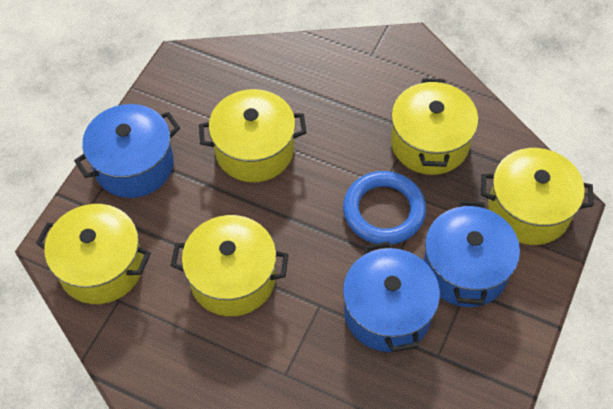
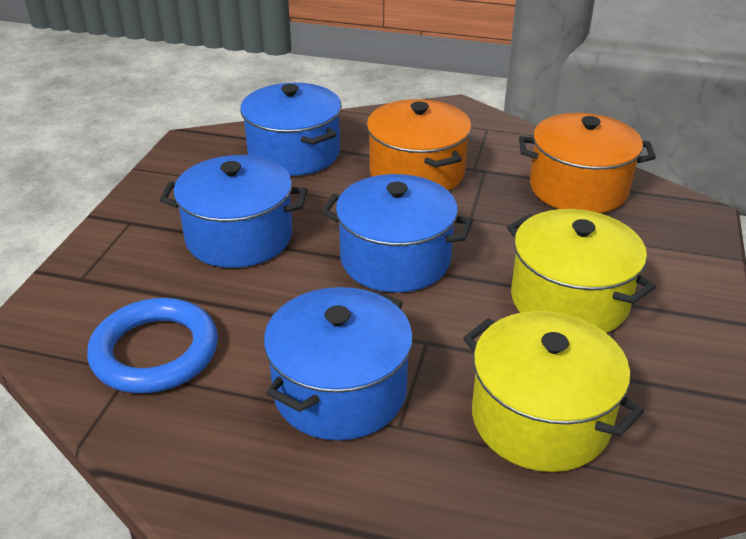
blue pot: 3 -> 4
orange pot: 0 -> 2
yellow pot: 5 -> 2

